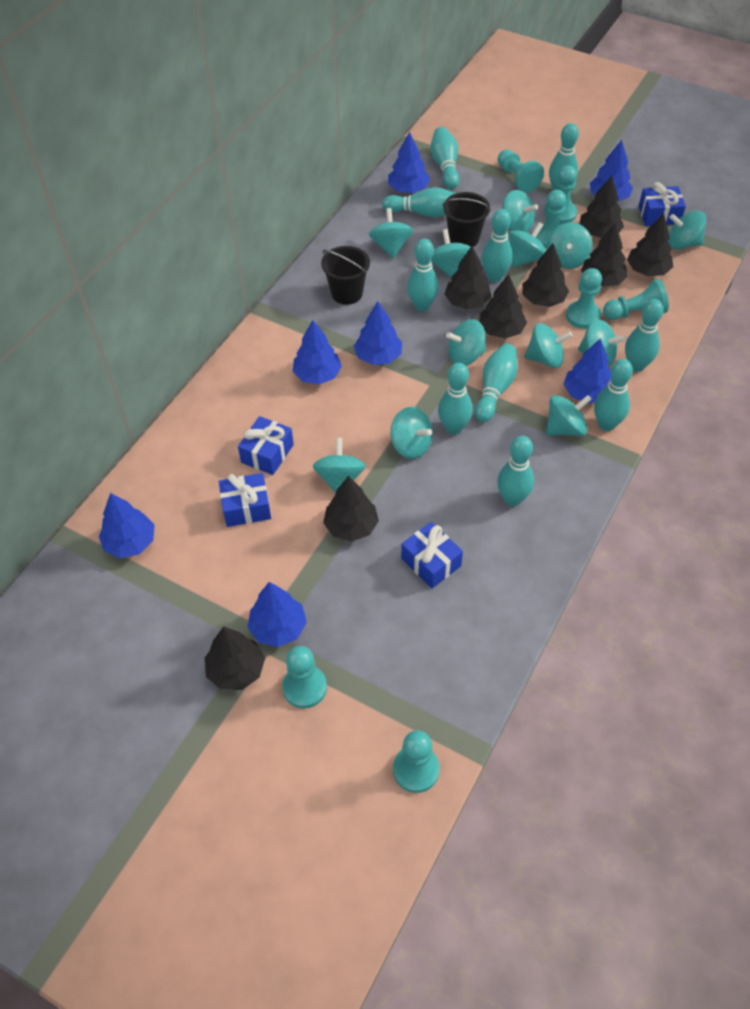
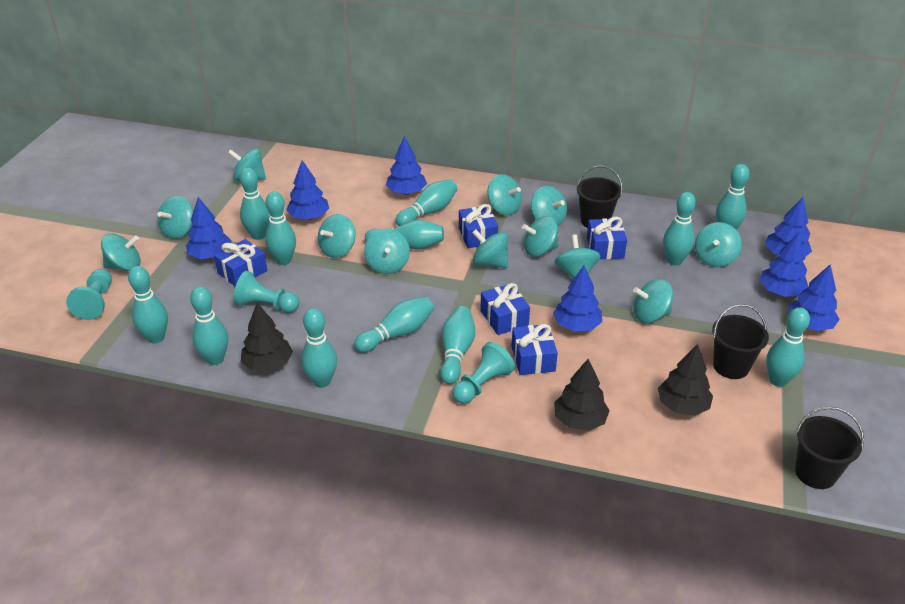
black bucket: 2 -> 3
black tree: 8 -> 3
blue gift: 4 -> 5
turquoise bowling pin: 10 -> 12
turquoise pawn: 7 -> 3

